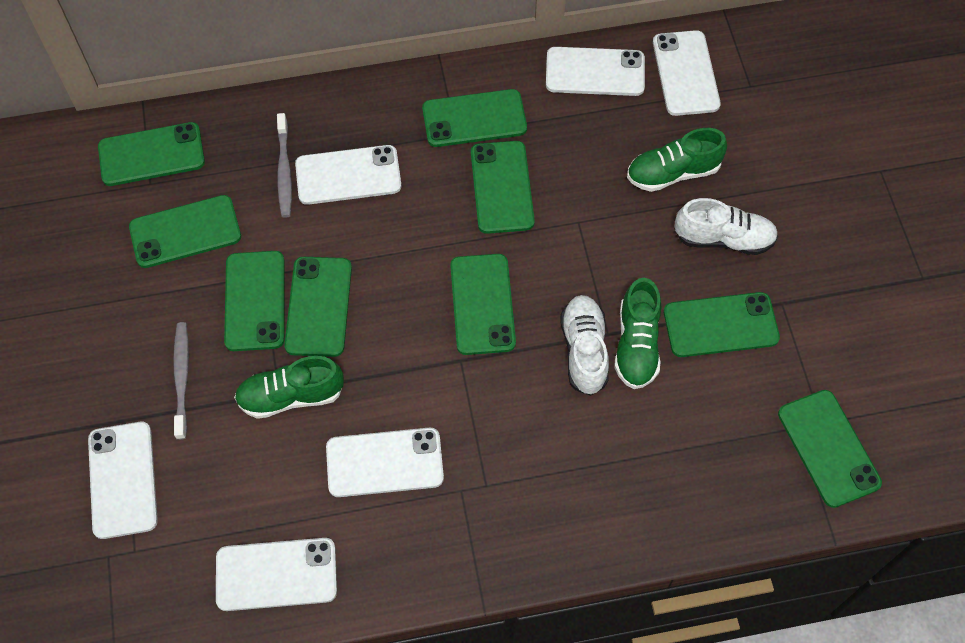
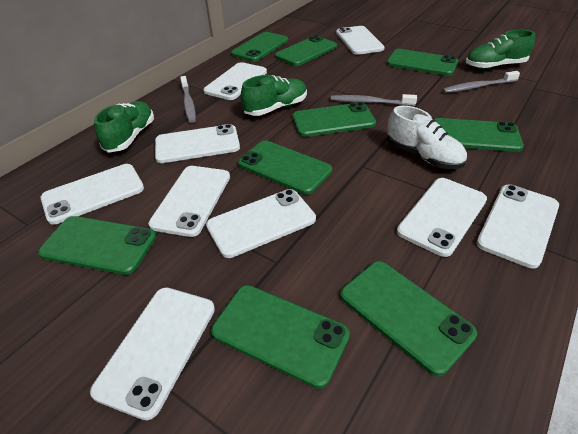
grey toothbrush: 2 -> 3
white phone: 6 -> 9
white shoe: 2 -> 1

